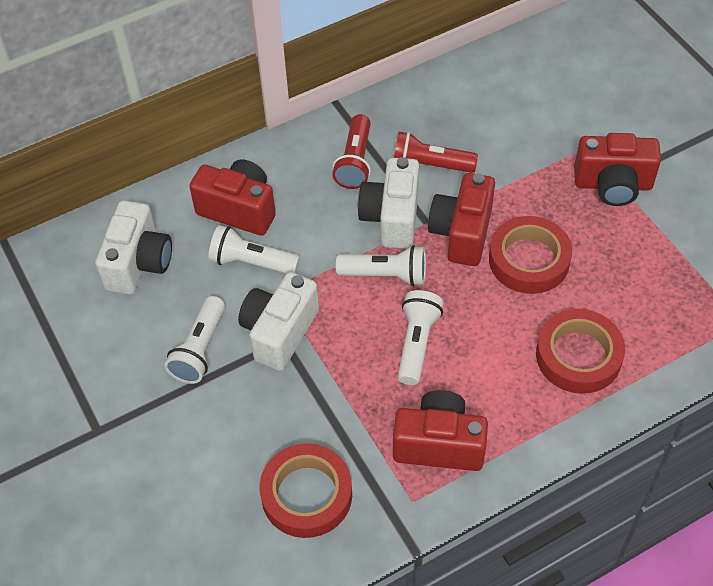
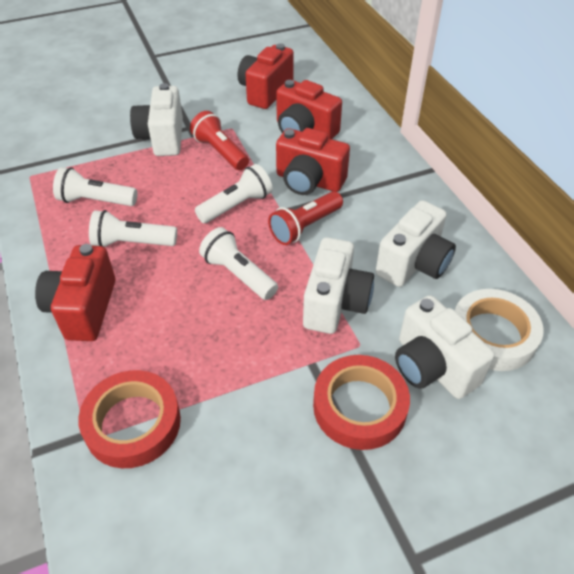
red tape: 3 -> 2
white camera: 3 -> 4
white tape: 0 -> 1

